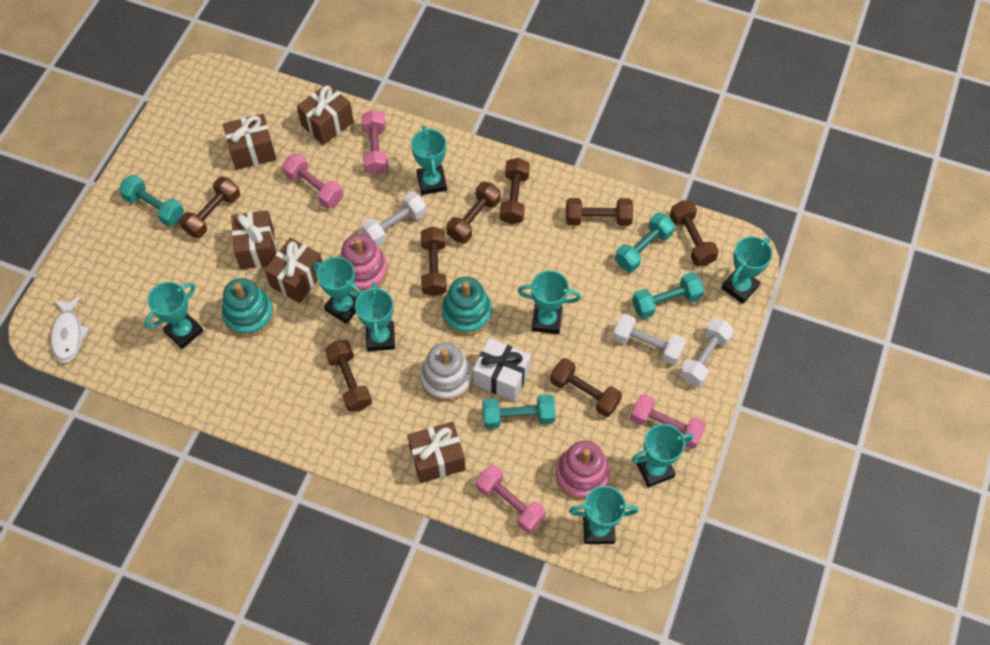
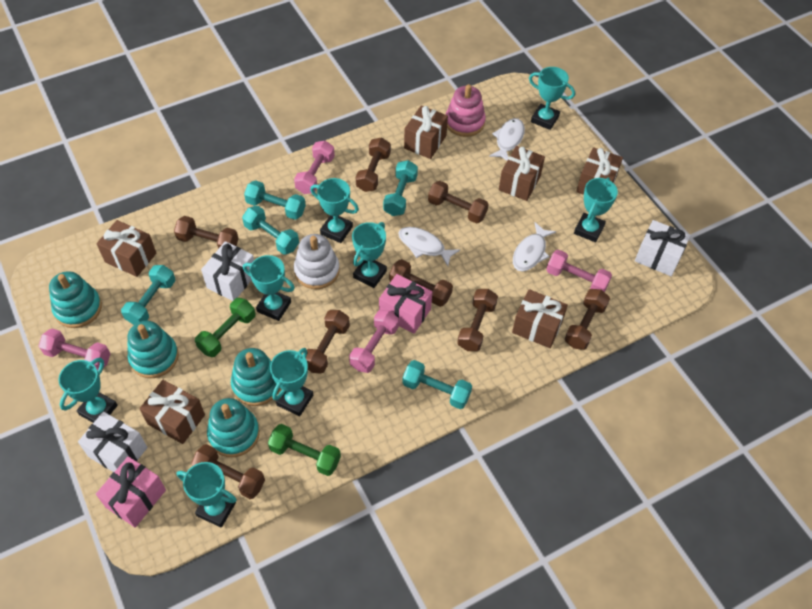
brown gift: 5 -> 6
green dumbbell: 0 -> 2
pink gift: 0 -> 2
pink stacking toy: 2 -> 1
turquoise dumbbell: 4 -> 5
turquoise stacking toy: 2 -> 4
white dumbbell: 3 -> 0
white fish: 1 -> 3
white gift: 1 -> 3

